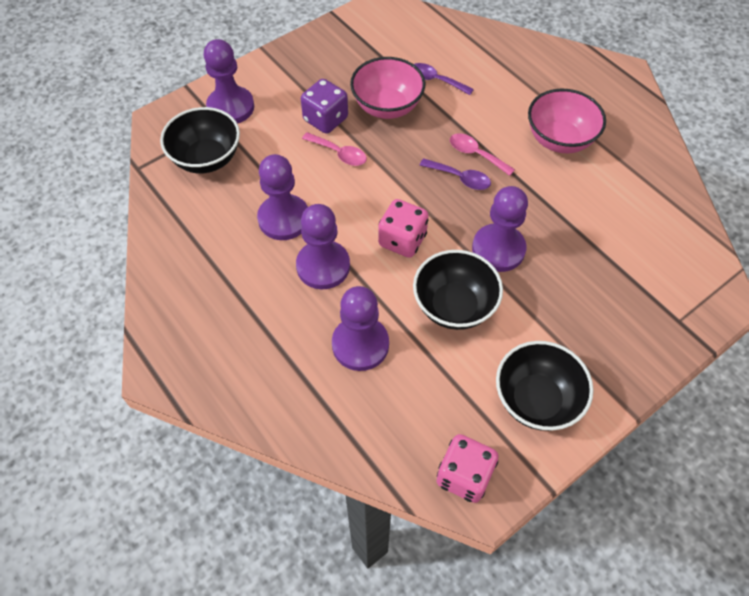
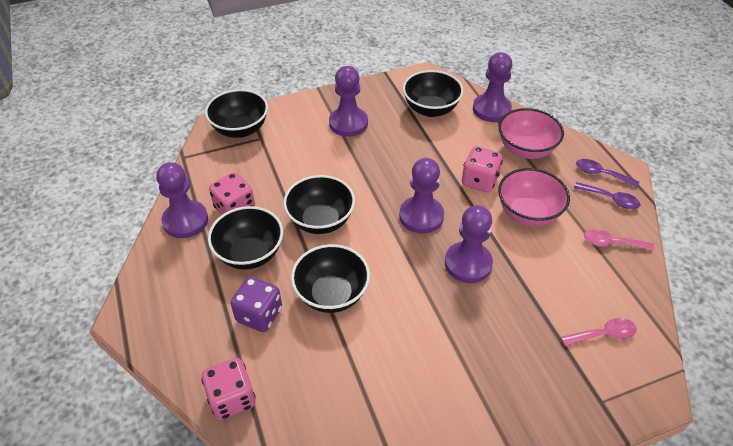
black bowl: 3 -> 5
pink dice: 2 -> 3

